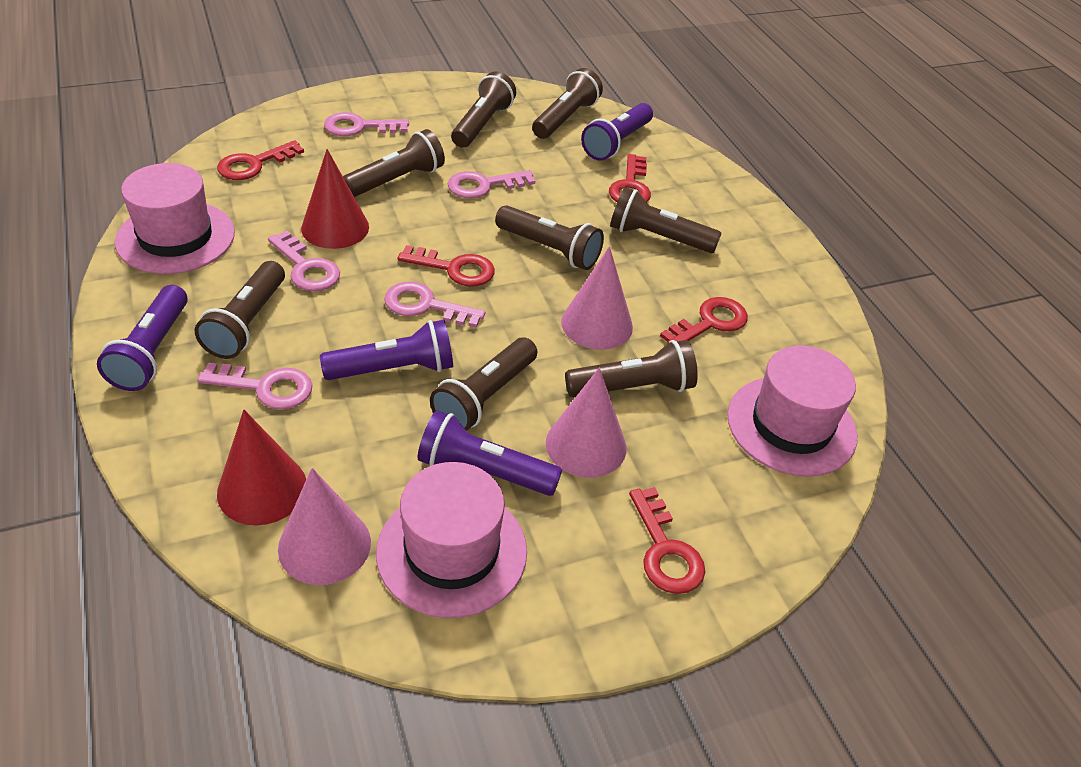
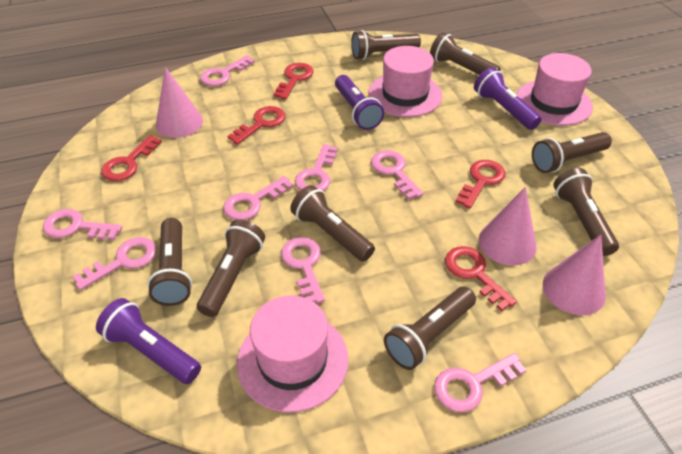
pink key: 5 -> 8
purple flashlight: 4 -> 3
red cone: 2 -> 0

